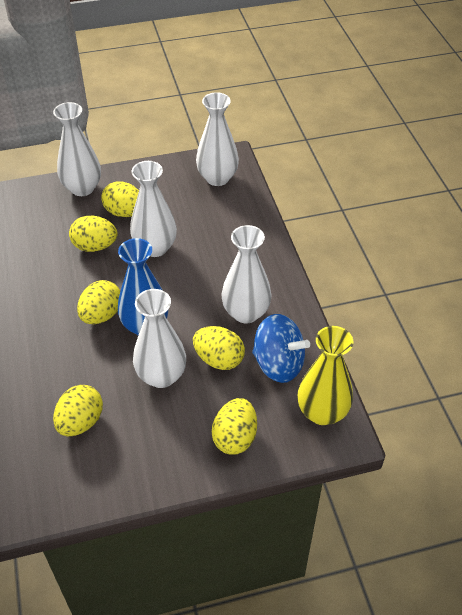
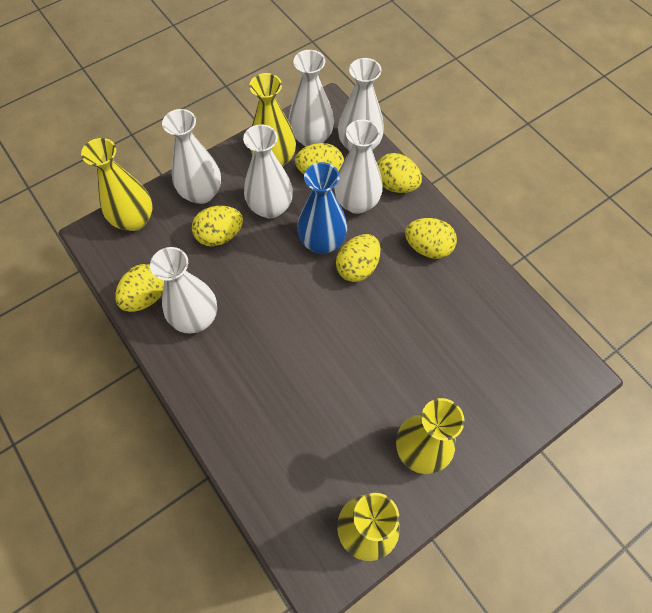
blue spinning top: 1 -> 0
white vase: 5 -> 6
yellow vase: 1 -> 4

